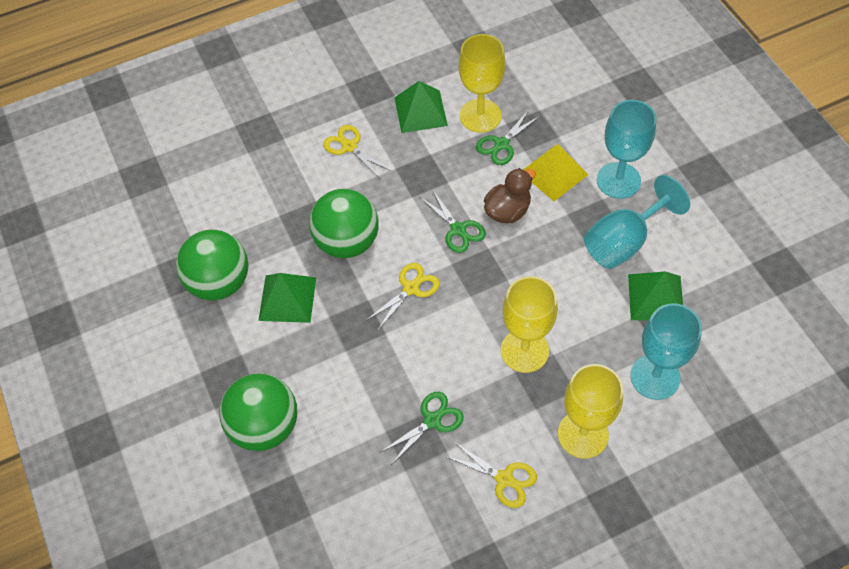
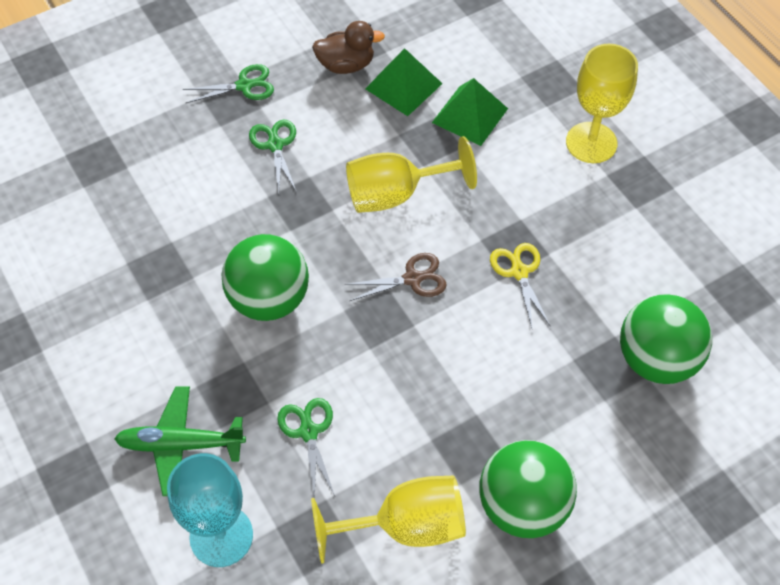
brown scissors: 0 -> 1
green plane: 0 -> 1
green pyramid: 3 -> 2
turquoise goblet: 3 -> 1
yellow pyramid: 1 -> 0
yellow scissors: 3 -> 1

